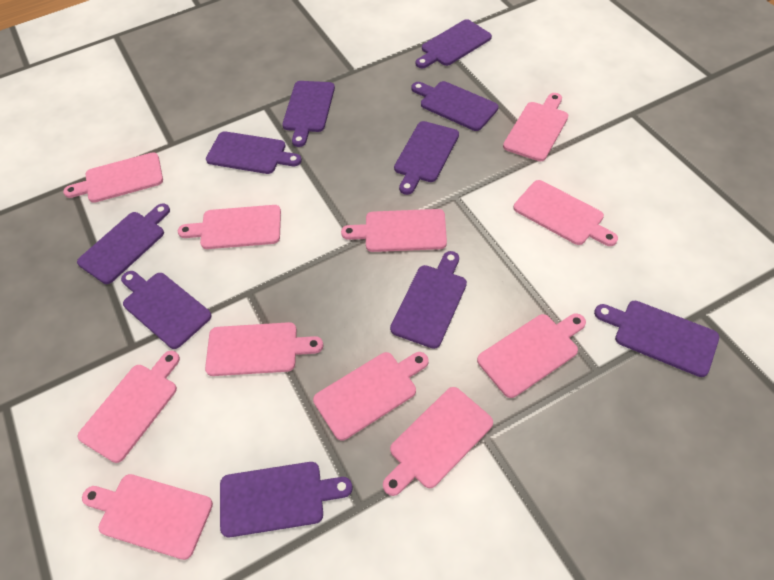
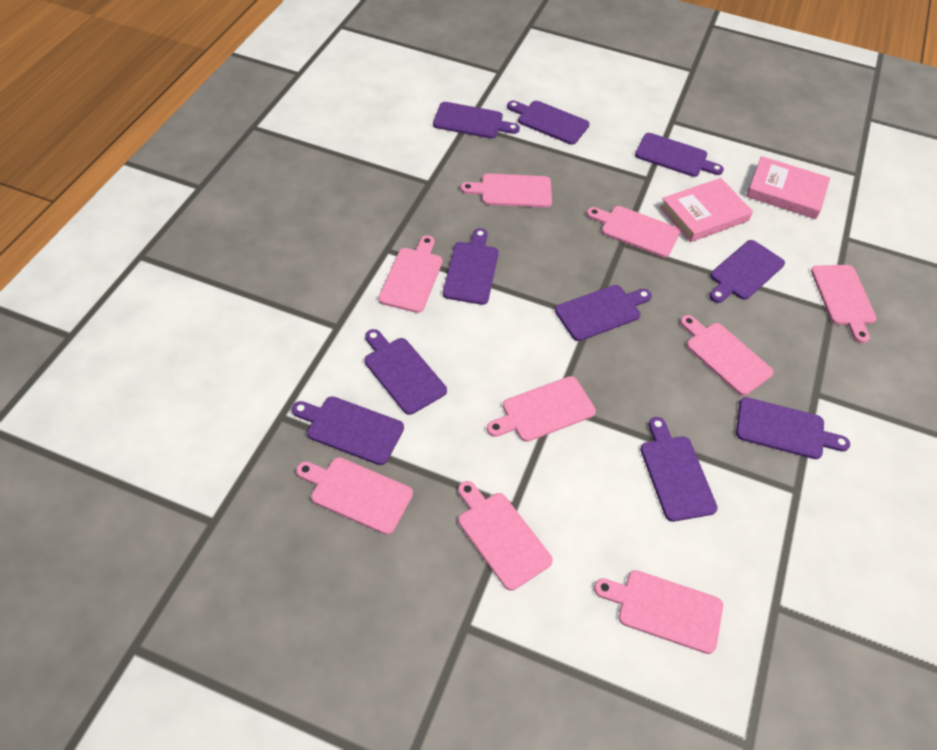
pink book: 0 -> 2
pink cutting board: 11 -> 9

